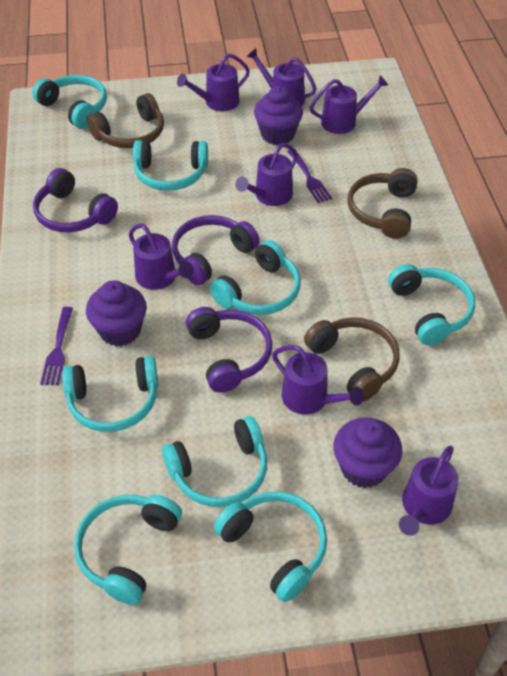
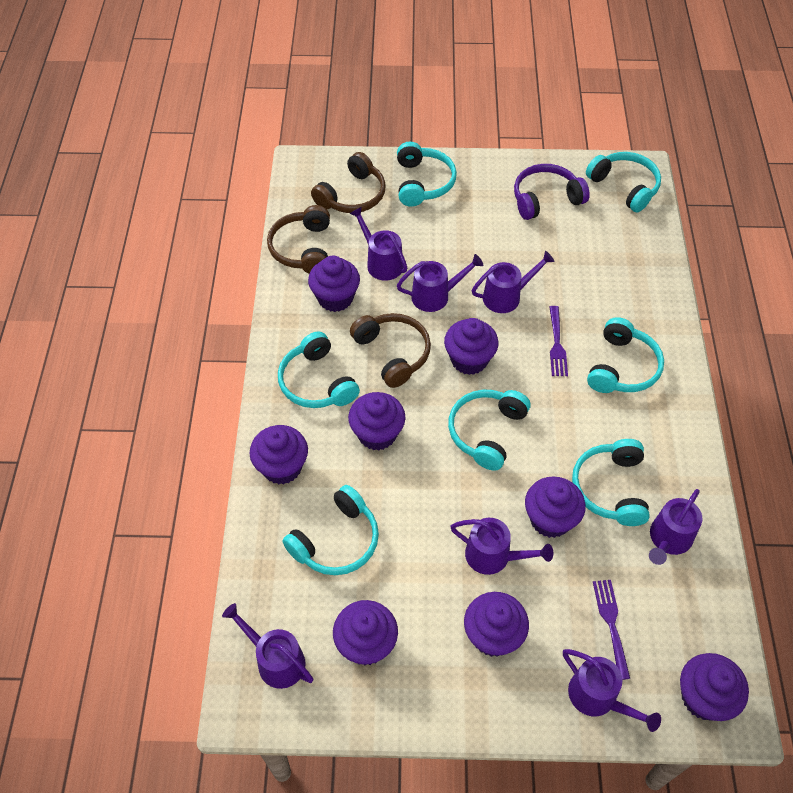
purple cupcake: 3 -> 8
purple headphones: 3 -> 1
turquoise headphones: 8 -> 7

